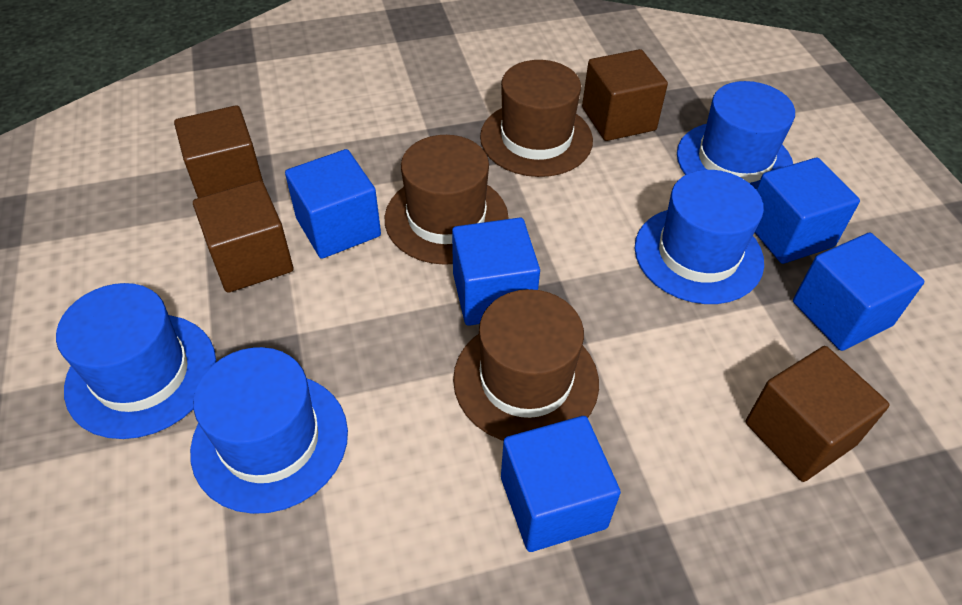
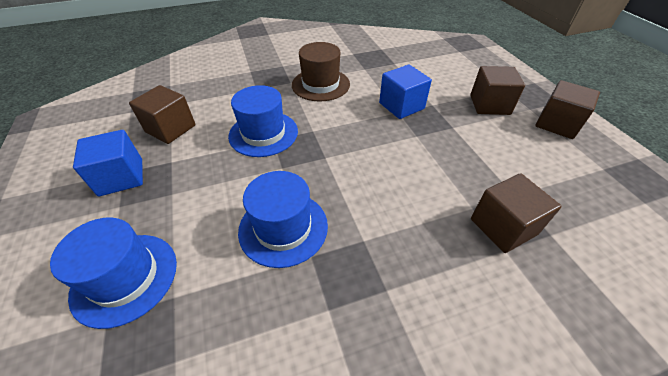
blue cube: 5 -> 2
blue hat: 4 -> 3
brown hat: 3 -> 1

